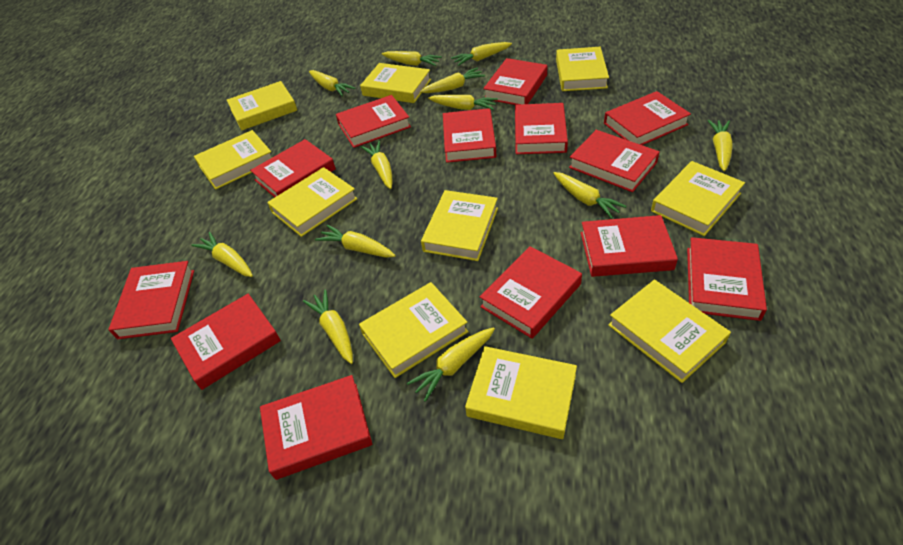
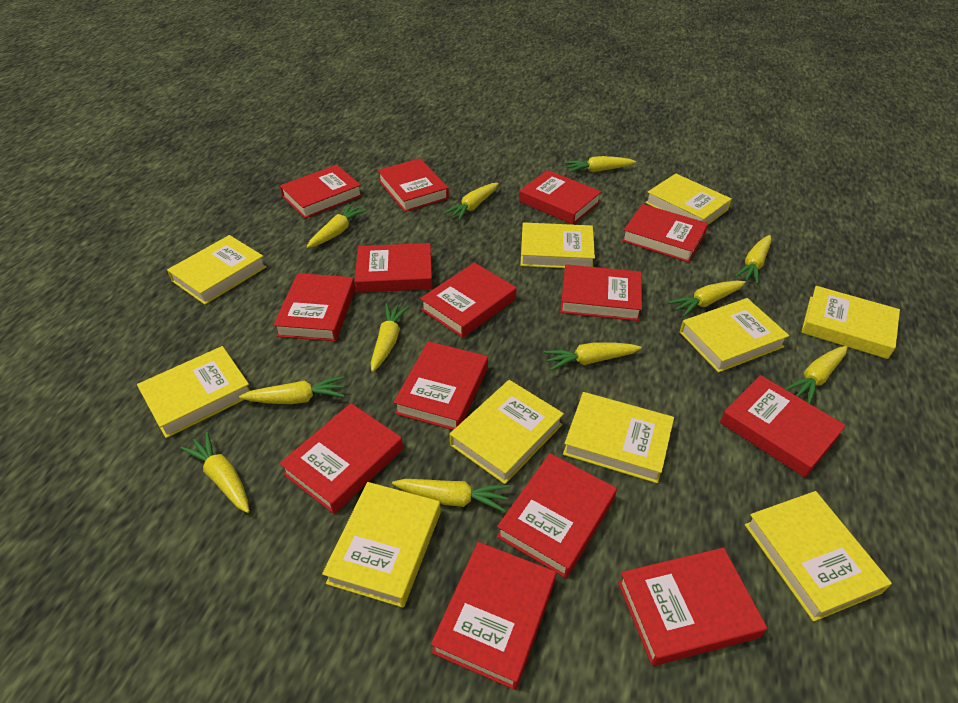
red book: 13 -> 14
yellow carrot: 12 -> 11

